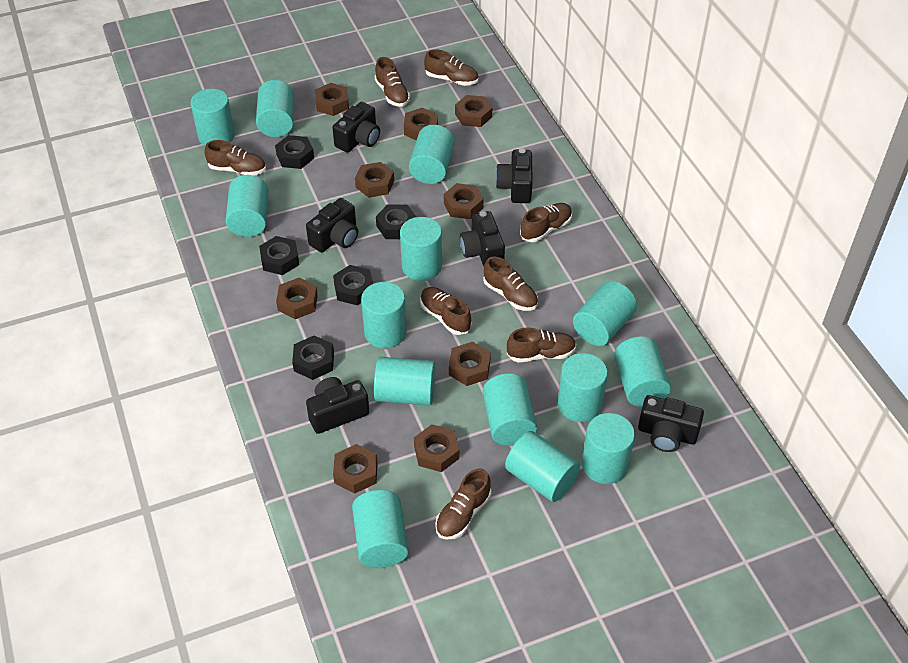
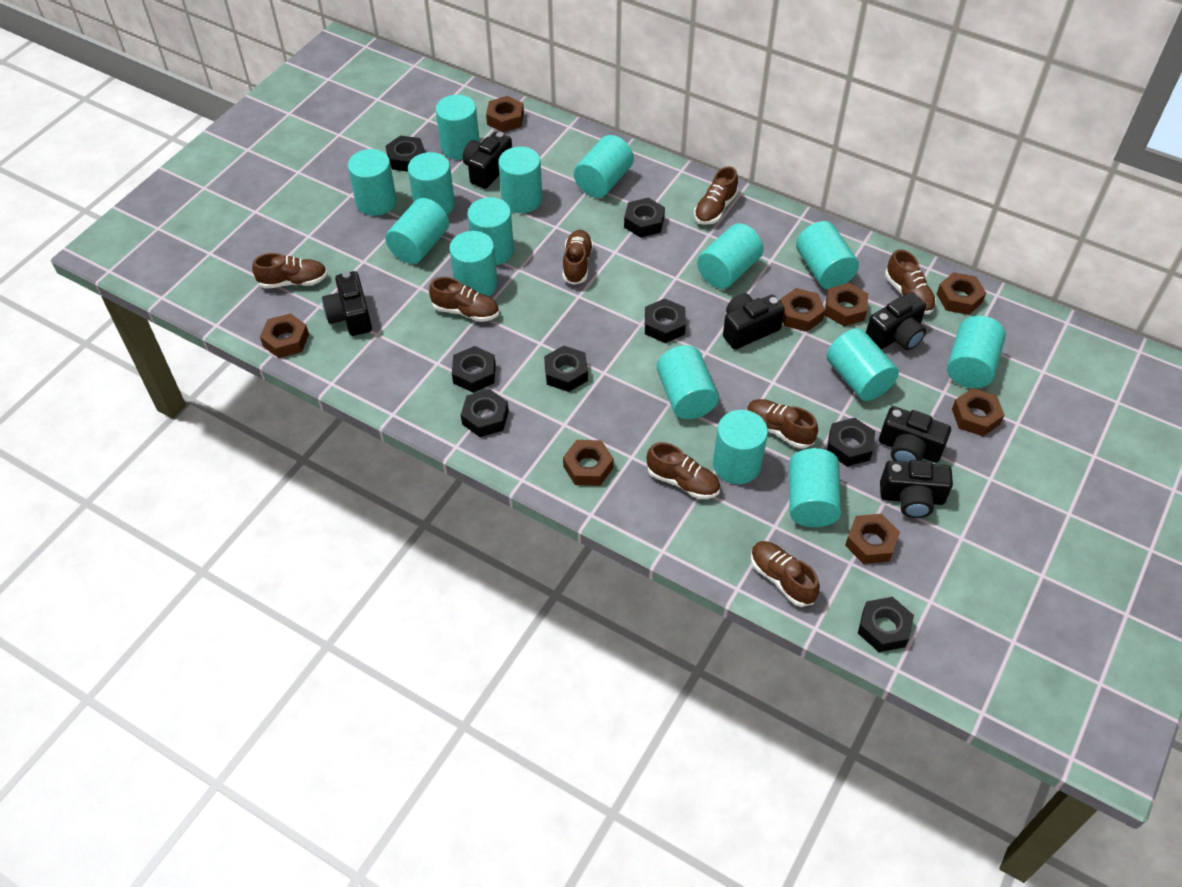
black nut: 5 -> 8
brown nut: 9 -> 8
turquoise cylinder: 14 -> 15

